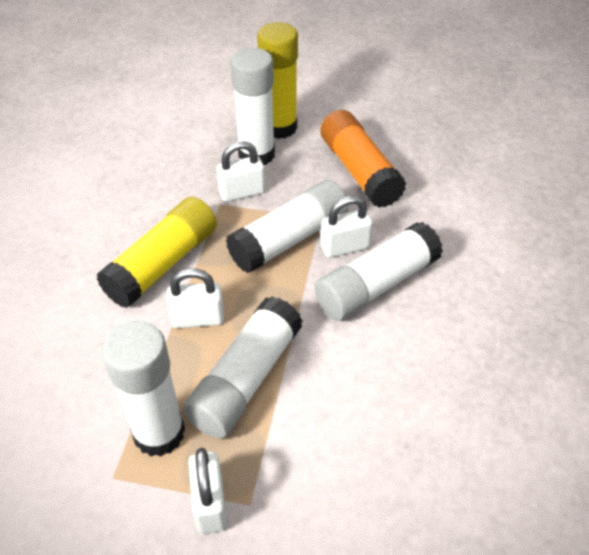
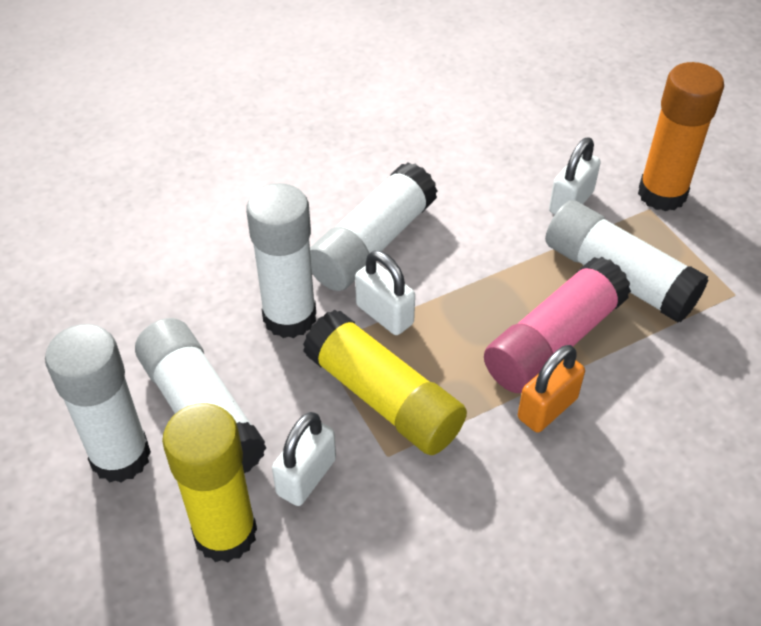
orange padlock: 0 -> 1
pink glue stick: 0 -> 1
white padlock: 4 -> 3

